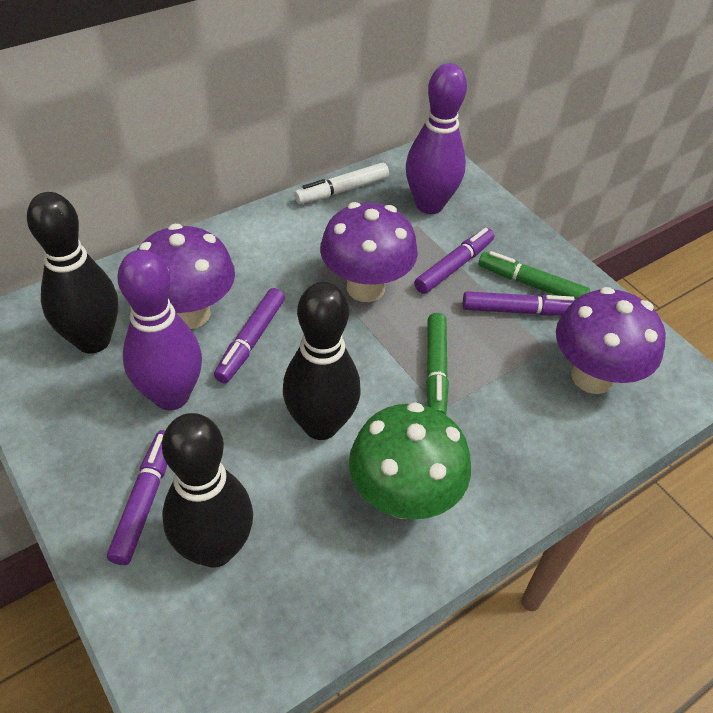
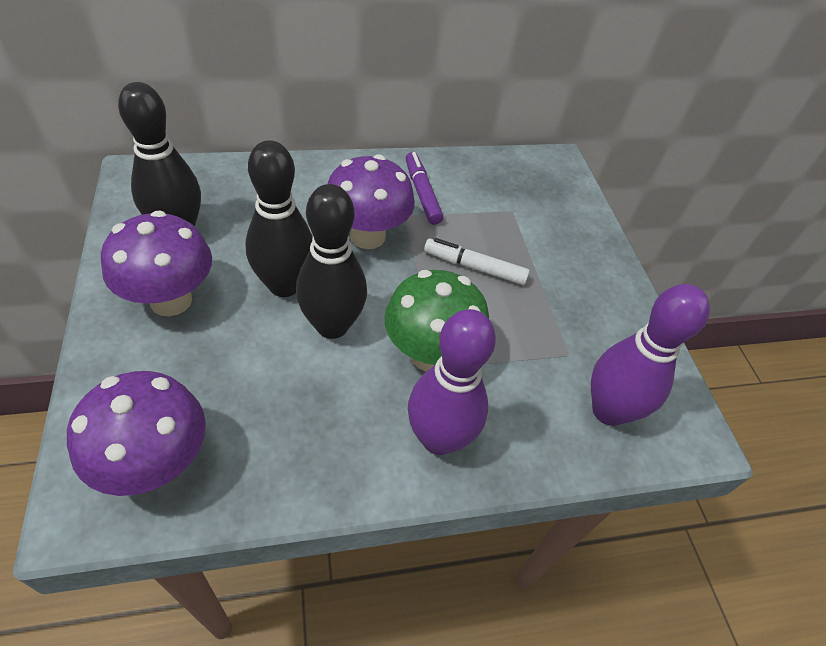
green marker: 2 -> 0
purple marker: 4 -> 1

